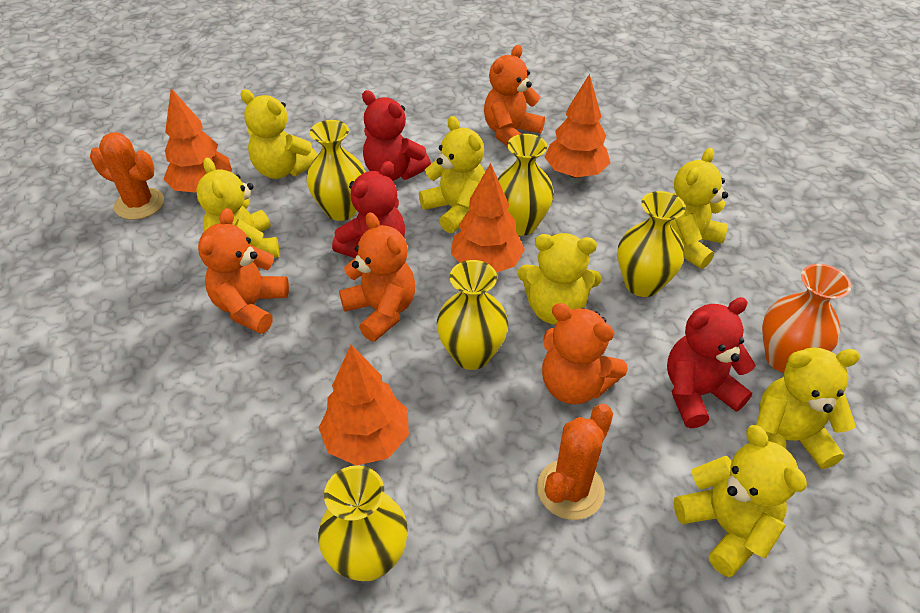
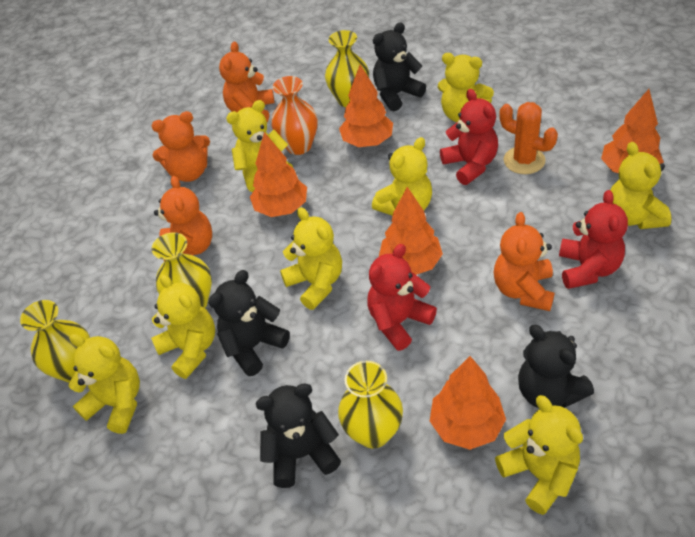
black teddy bear: 0 -> 4
orange cactus: 2 -> 1
orange tree: 4 -> 5
yellow teddy bear: 7 -> 8
yellow vase: 5 -> 4

